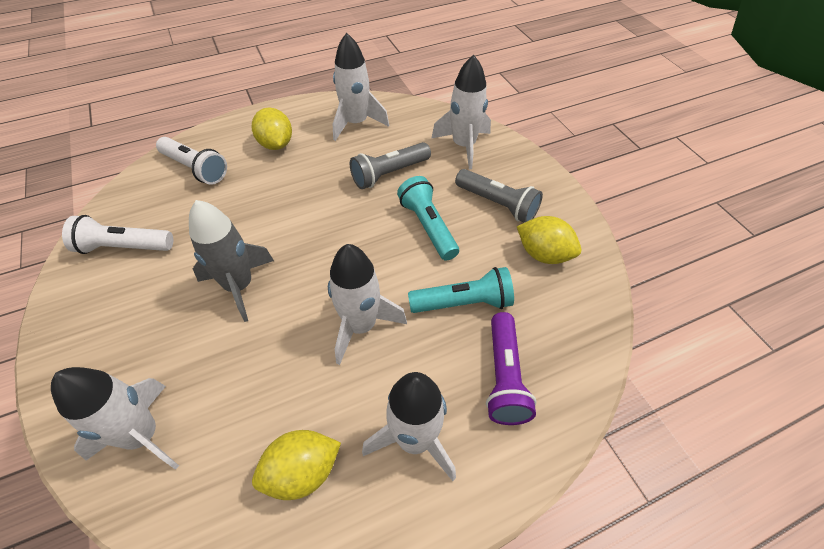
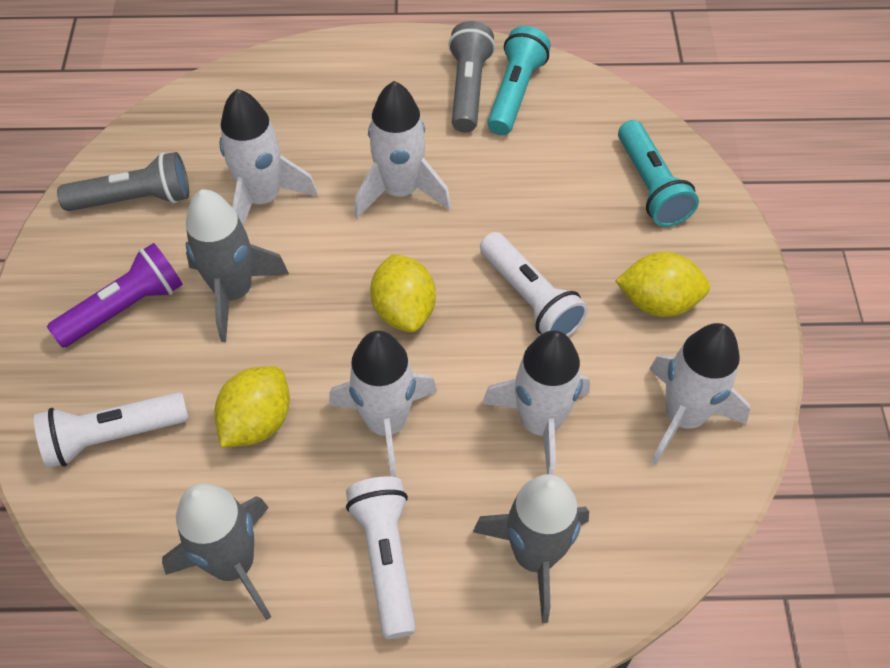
grey rocket: 1 -> 3
white flashlight: 2 -> 3

